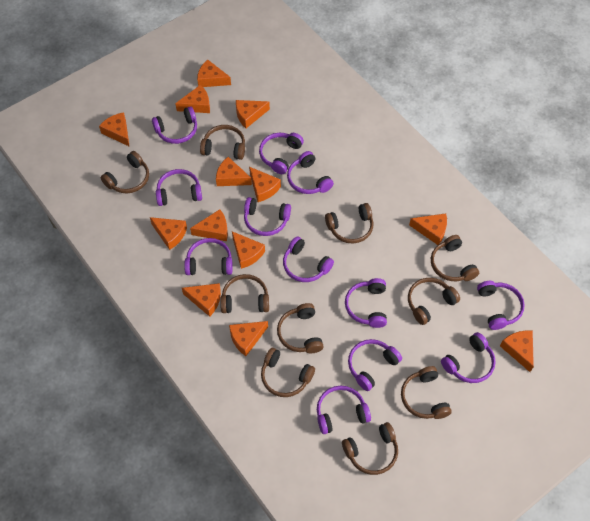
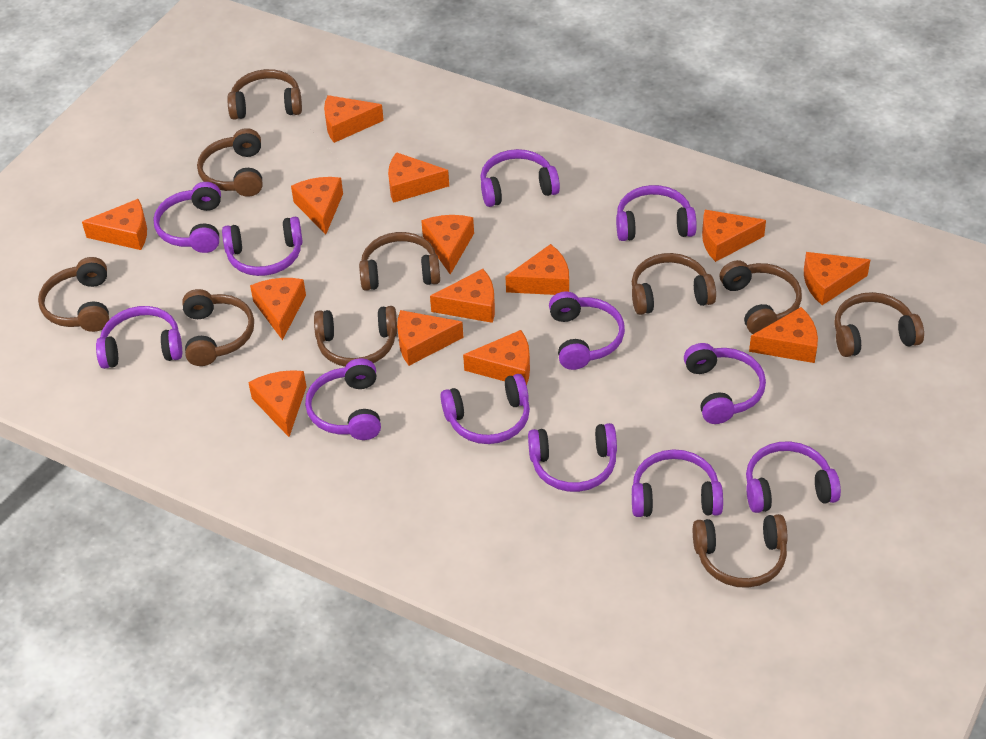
orange cheese: 13 -> 14

